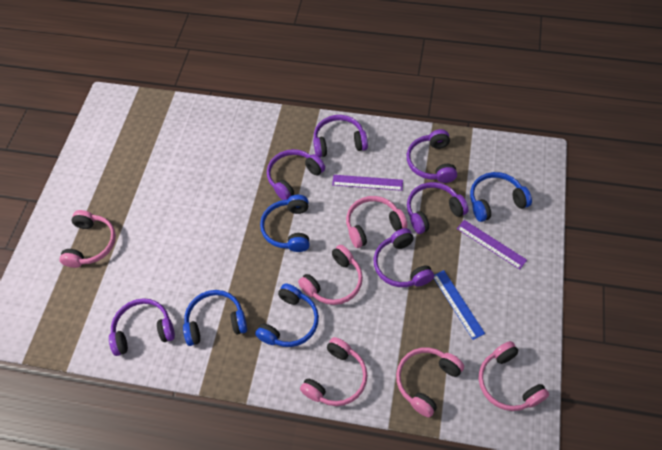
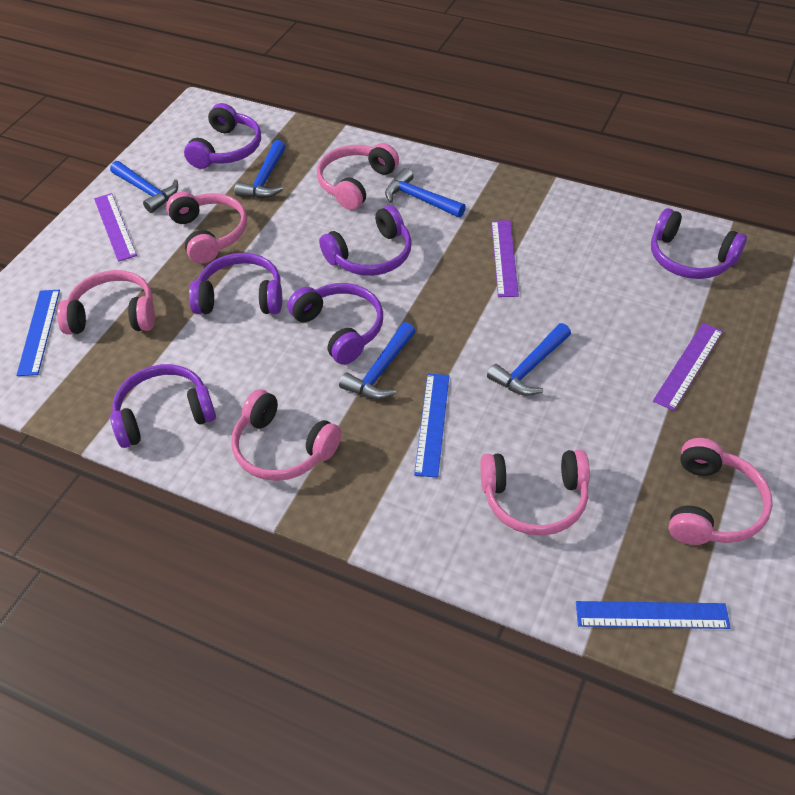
blue hammer: 0 -> 5
blue headphones: 4 -> 0
blue ruler: 1 -> 3
purple ruler: 2 -> 3

